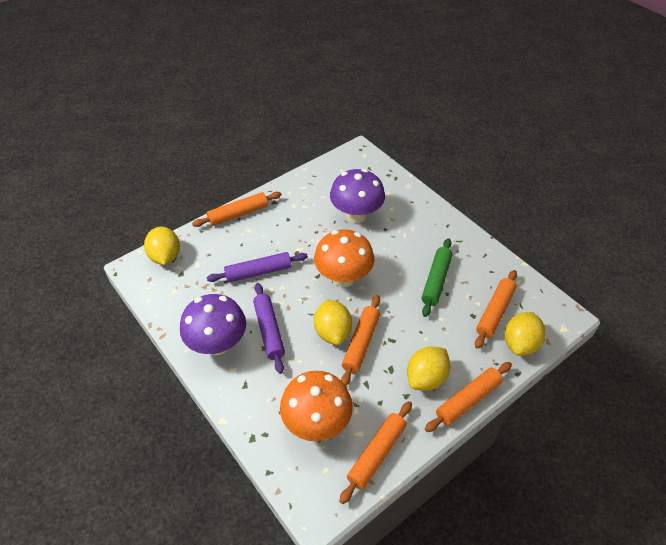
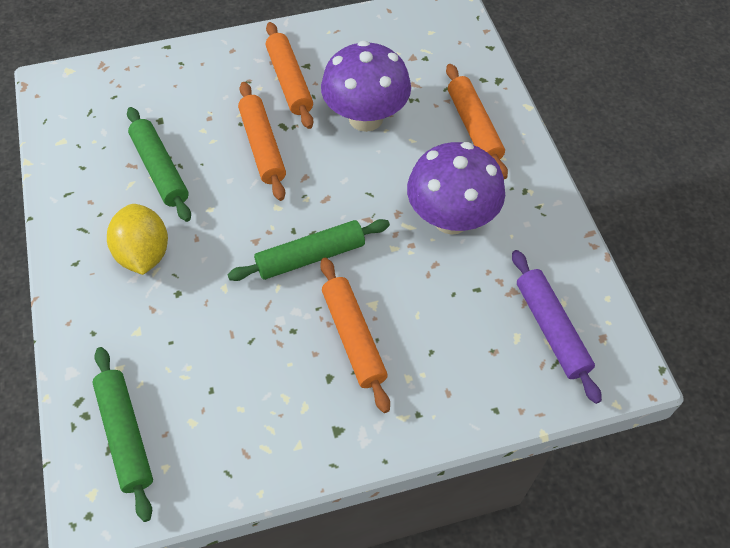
green rolling pin: 1 -> 3
orange mushroom: 2 -> 0
orange rolling pin: 5 -> 4
purple rolling pin: 2 -> 1
yellow lemon: 4 -> 1

